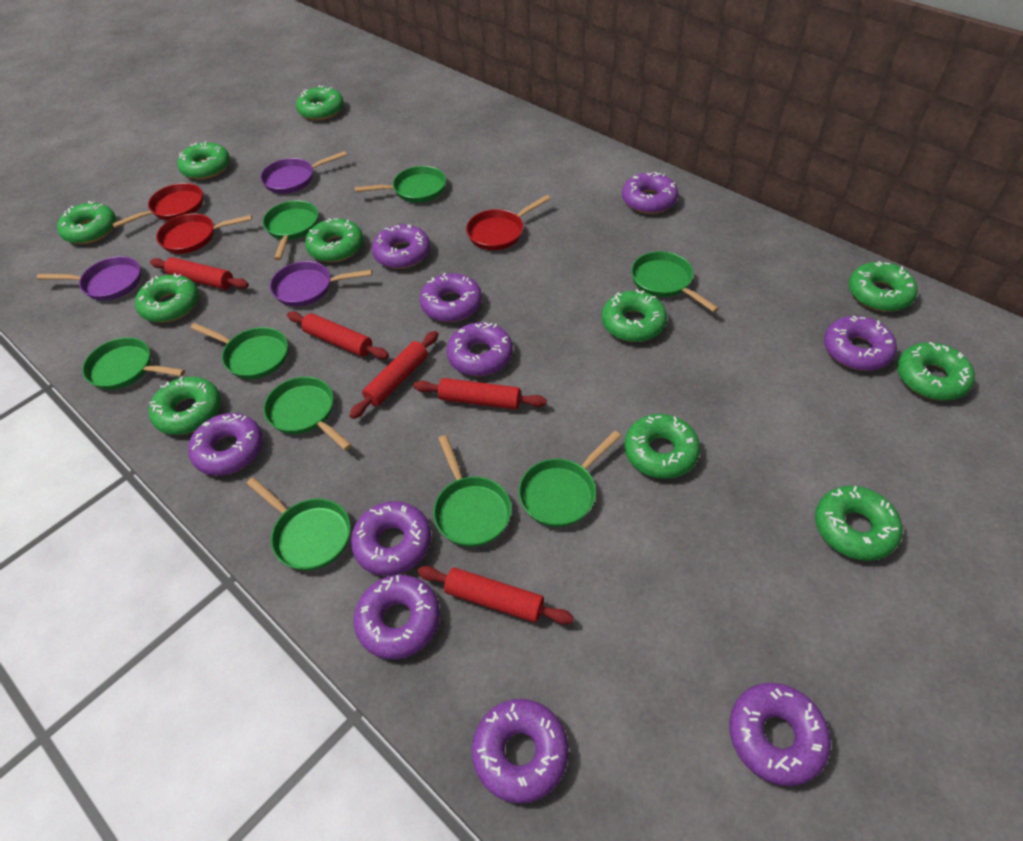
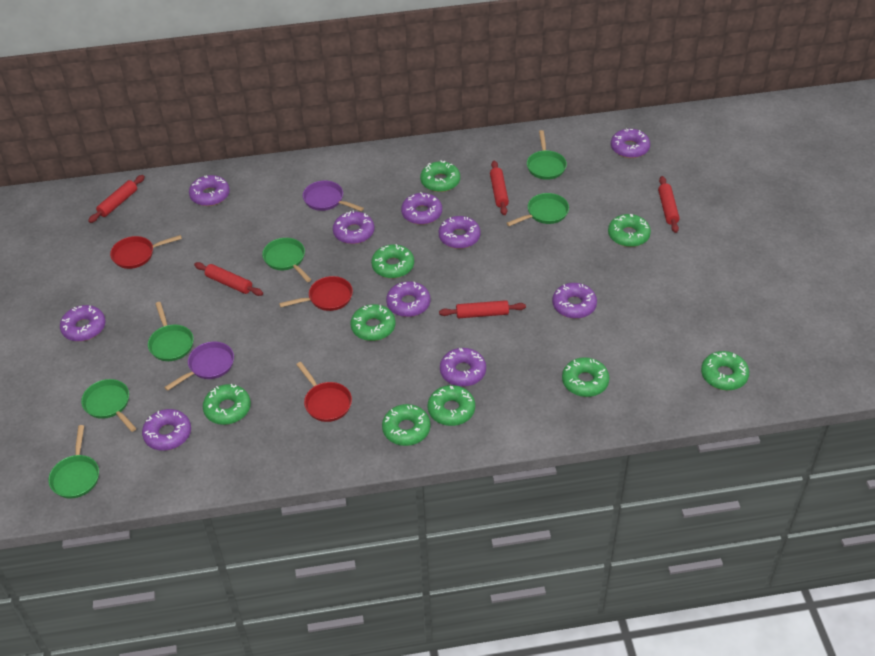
green donut: 11 -> 9
green pan: 9 -> 6
purple pan: 3 -> 2

